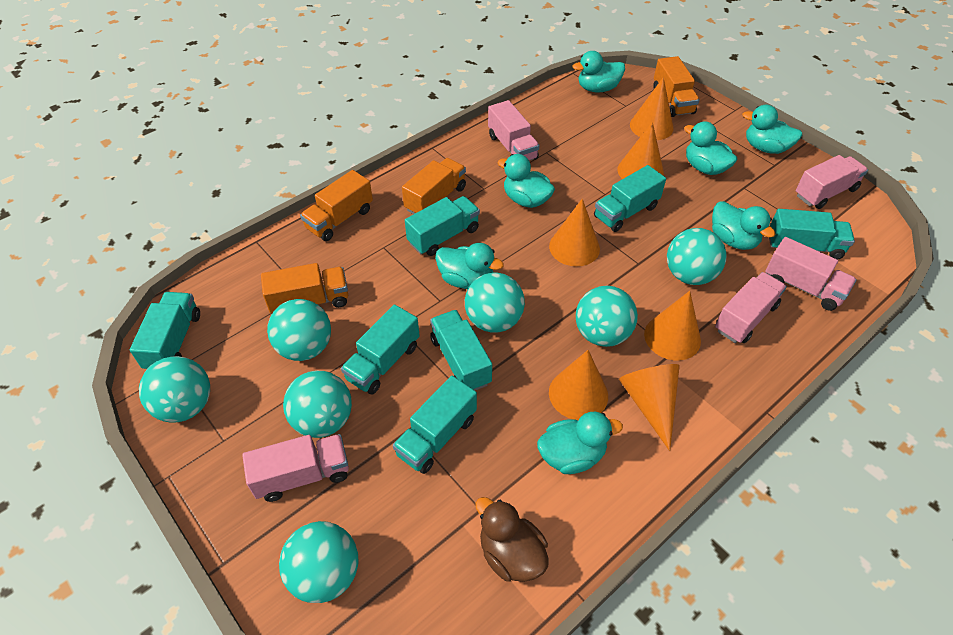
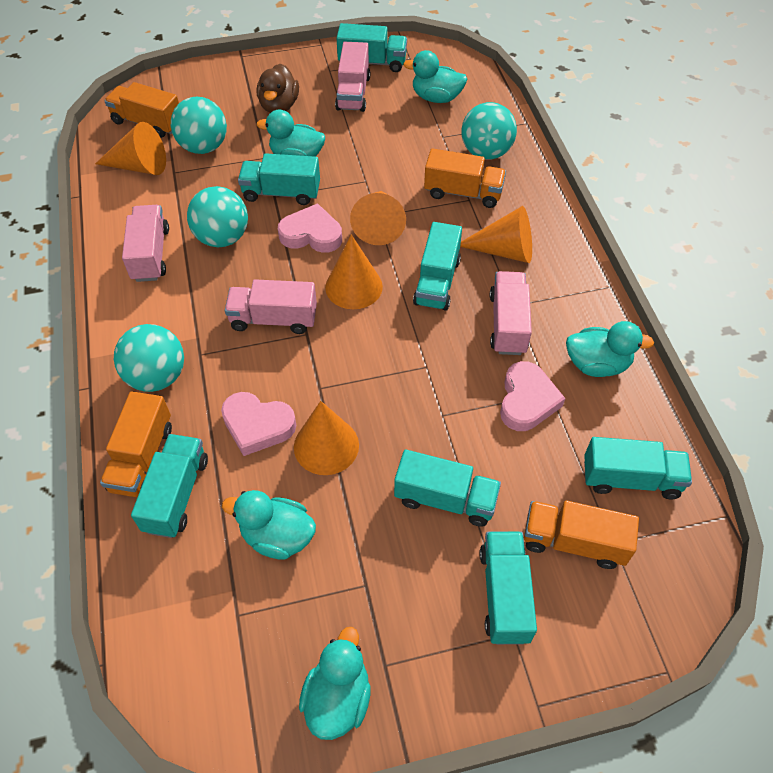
orange cone: 6 -> 5
pink heart: 0 -> 3
pink truck: 5 -> 4
turquoise ball: 7 -> 4
turquoise duck: 7 -> 5

